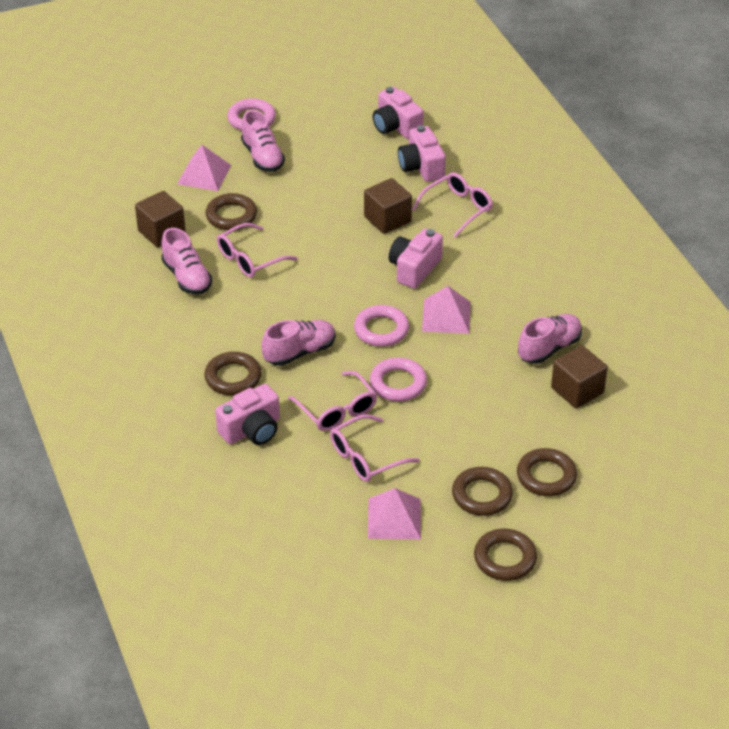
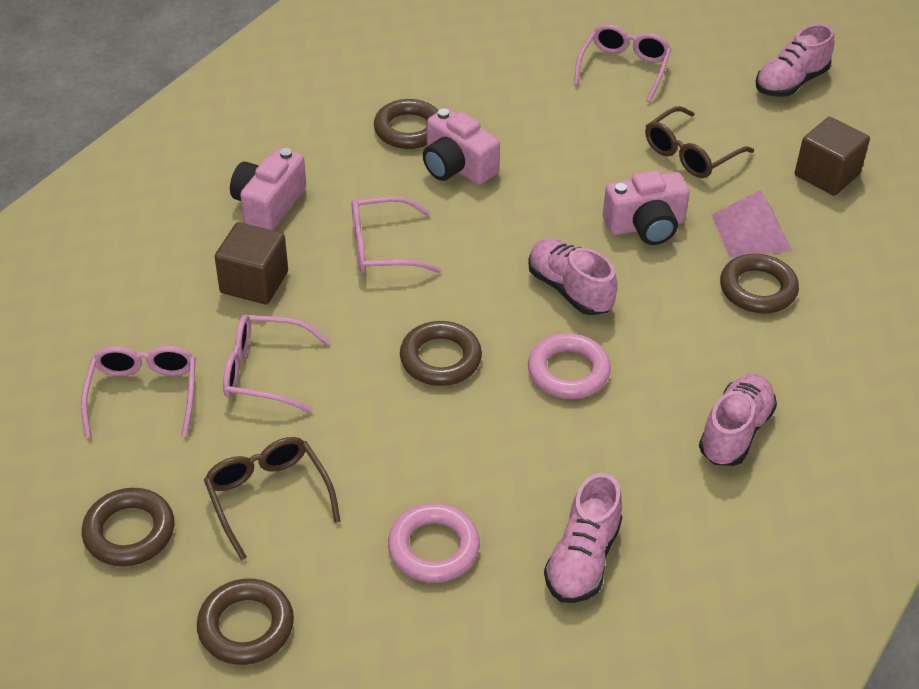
brown cube: 3 -> 2
brown glasses: 0 -> 2
pink camera: 4 -> 3
pink pyramid: 3 -> 1
pink ring: 3 -> 2

